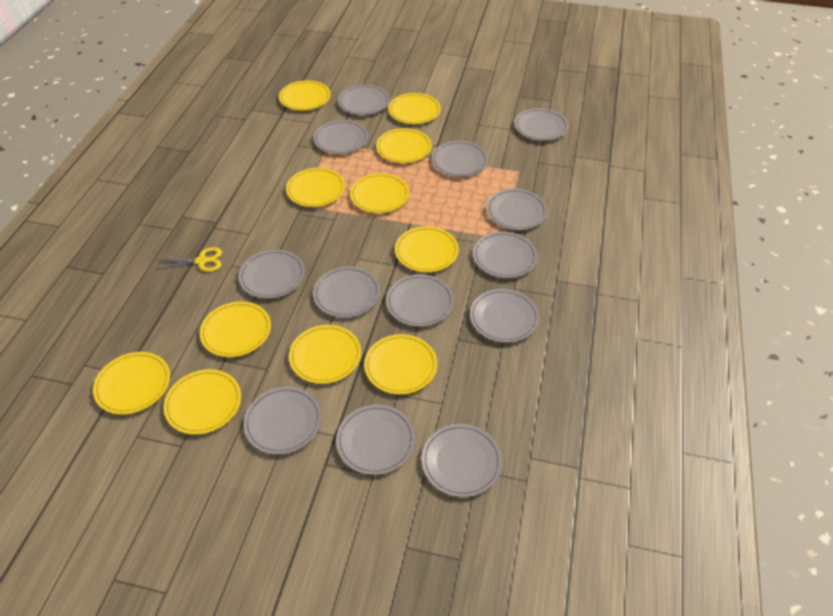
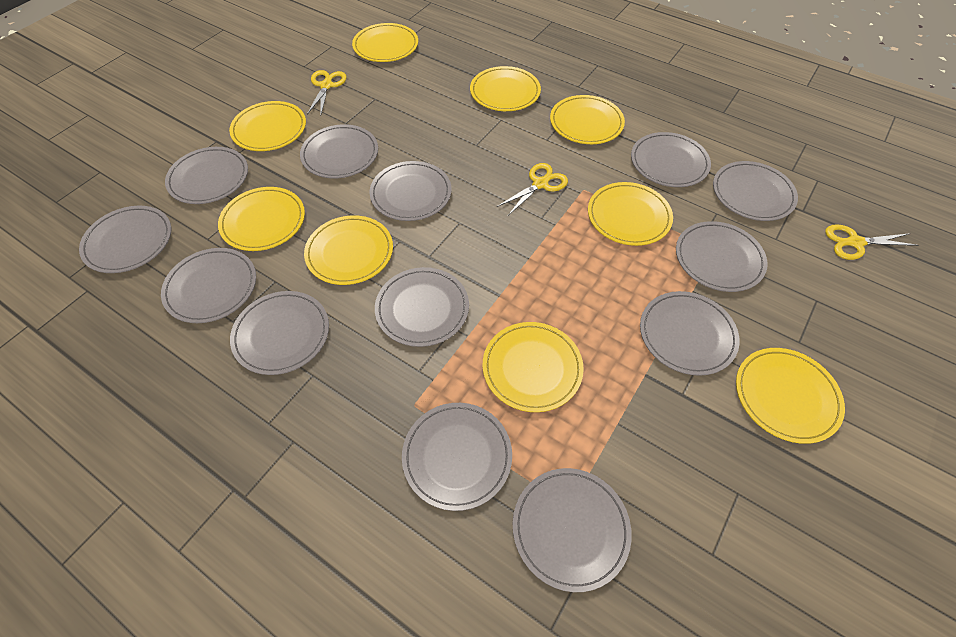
yellow plate: 11 -> 9
yellow scissors: 1 -> 3

